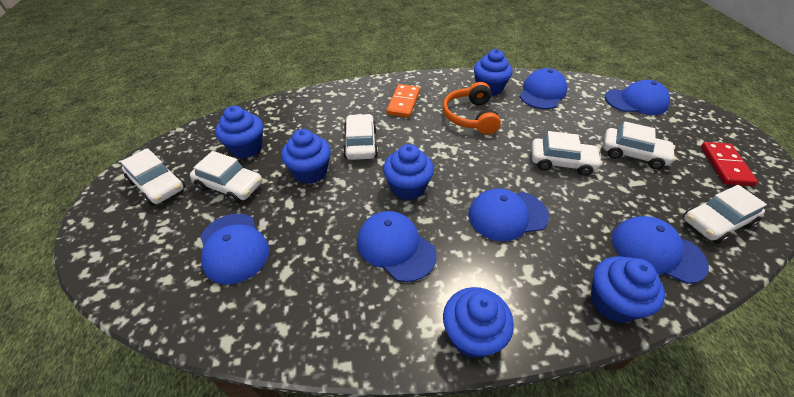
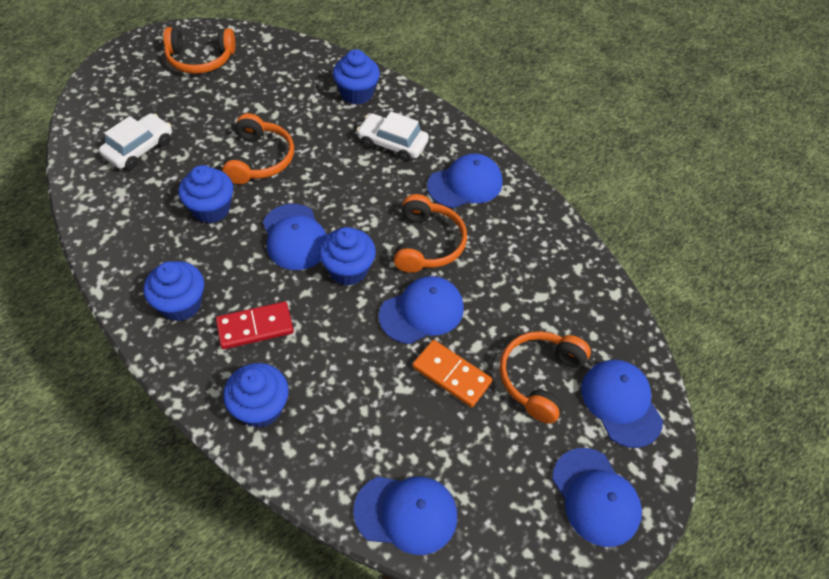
blue cupcake: 6 -> 5
orange headphones: 1 -> 4
white car: 6 -> 2

